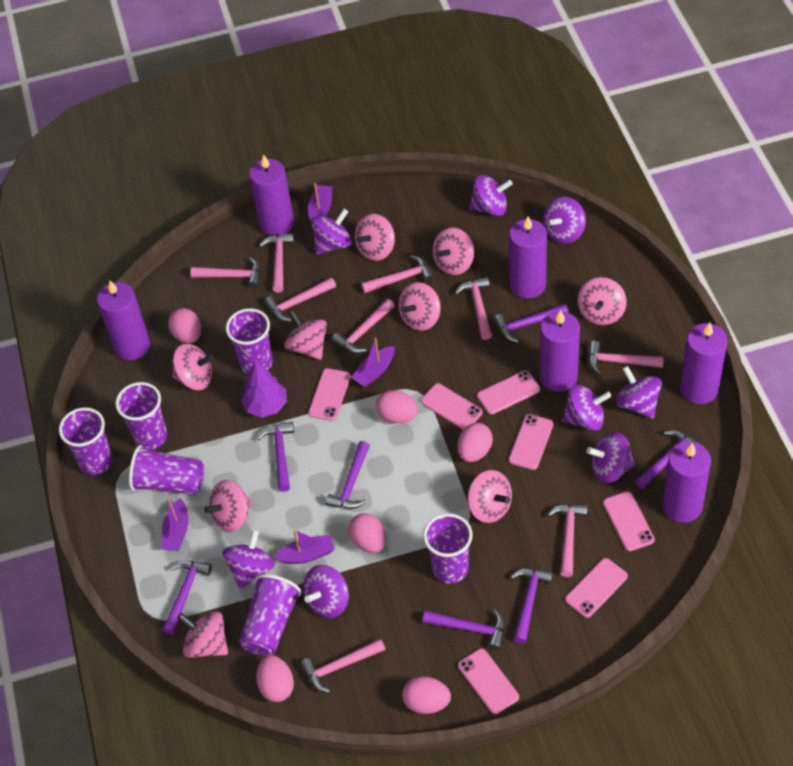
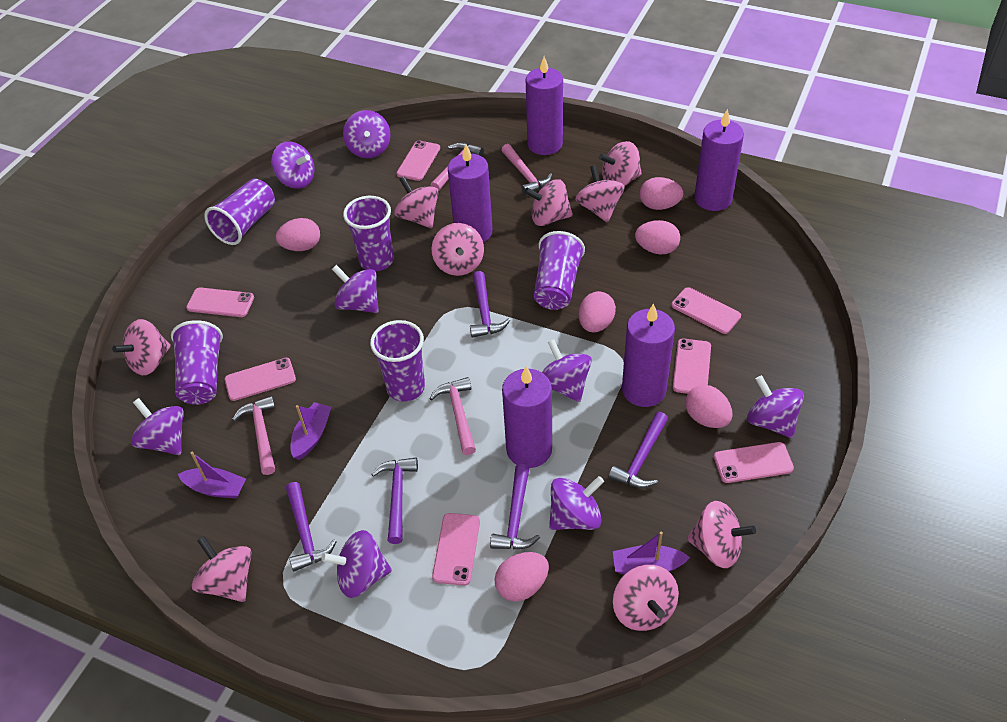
pink hammer: 9 -> 4
purple boat: 4 -> 3
purple candle: 6 -> 5
purple cup: 6 -> 5
purple hammer: 7 -> 5
purple tree: 1 -> 0

